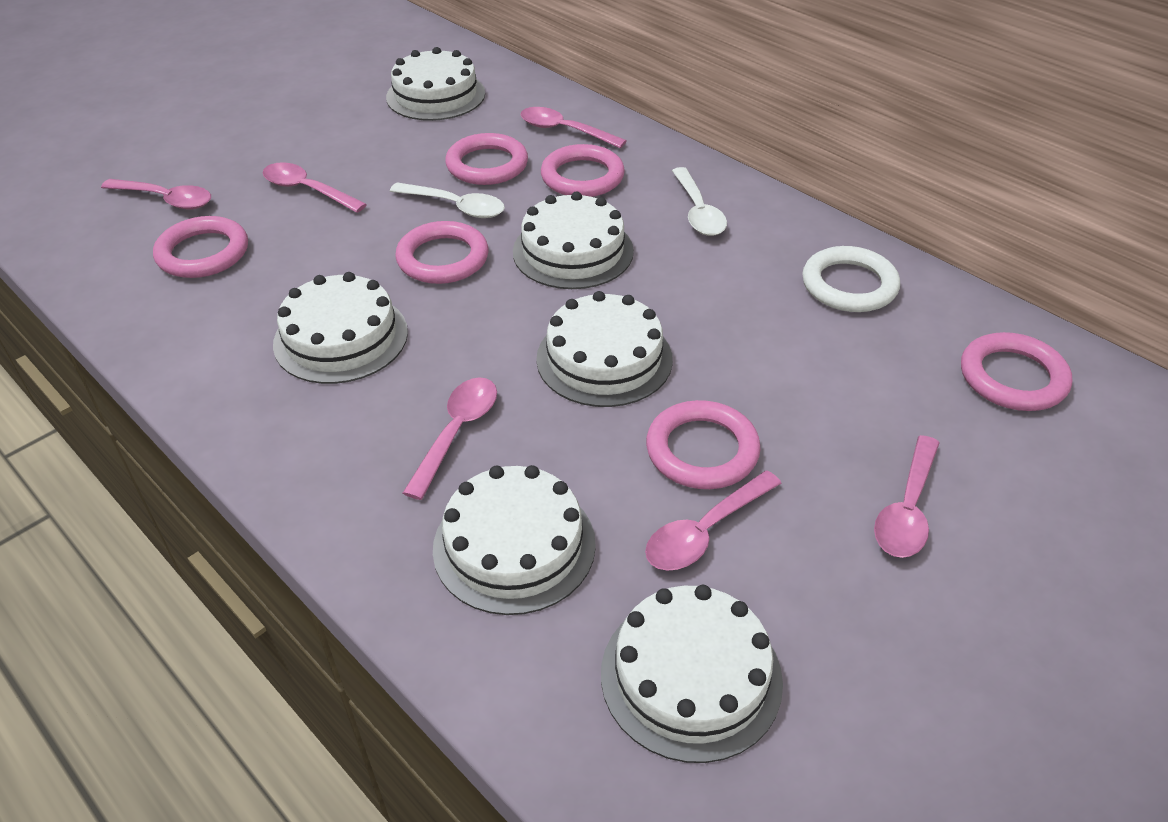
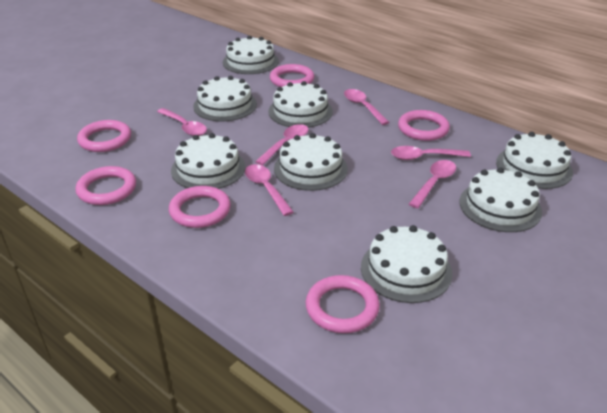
white cake: 6 -> 8
white ring: 1 -> 0
white spoon: 2 -> 0

